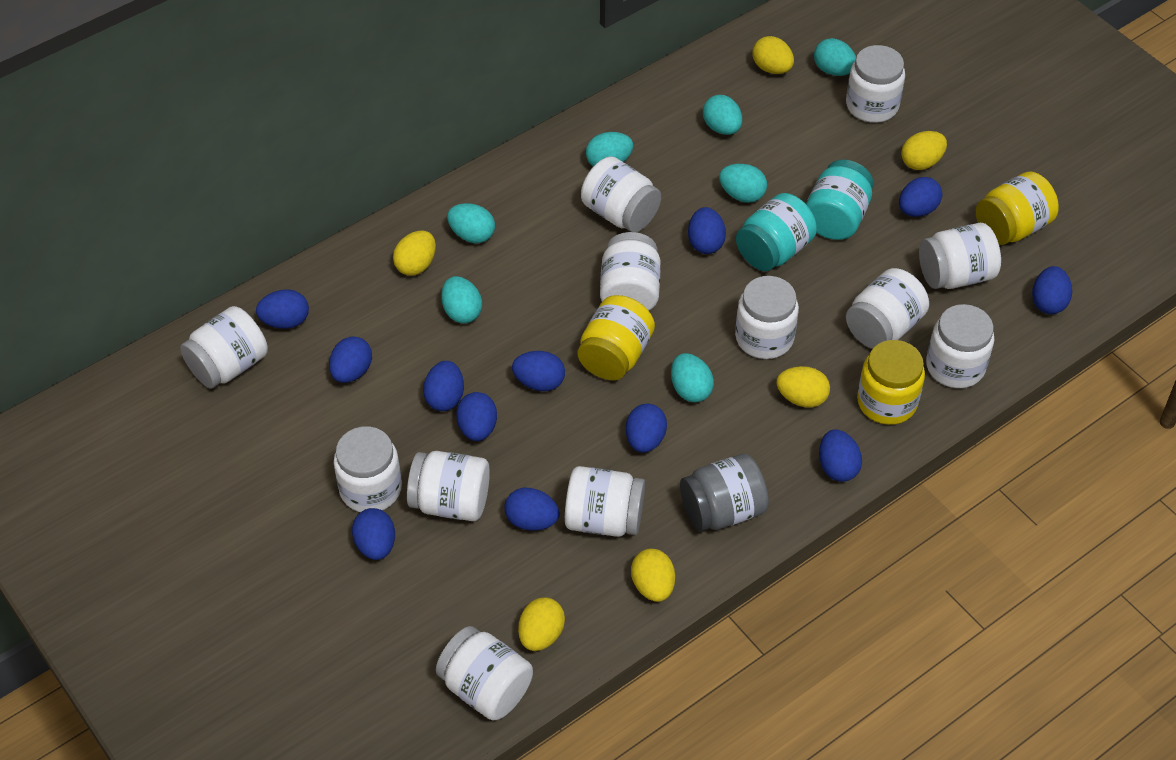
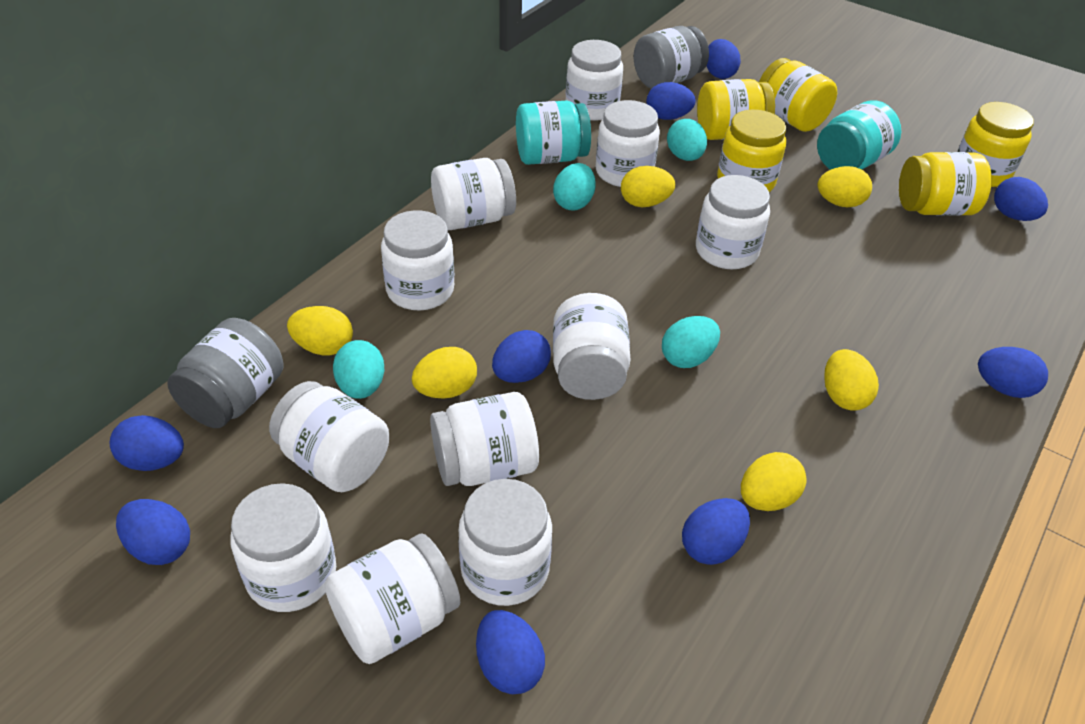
blue egg: 12 -> 9
grey jar: 1 -> 2
turquoise egg: 7 -> 4
white jar: 12 -> 11
yellow jar: 3 -> 5

